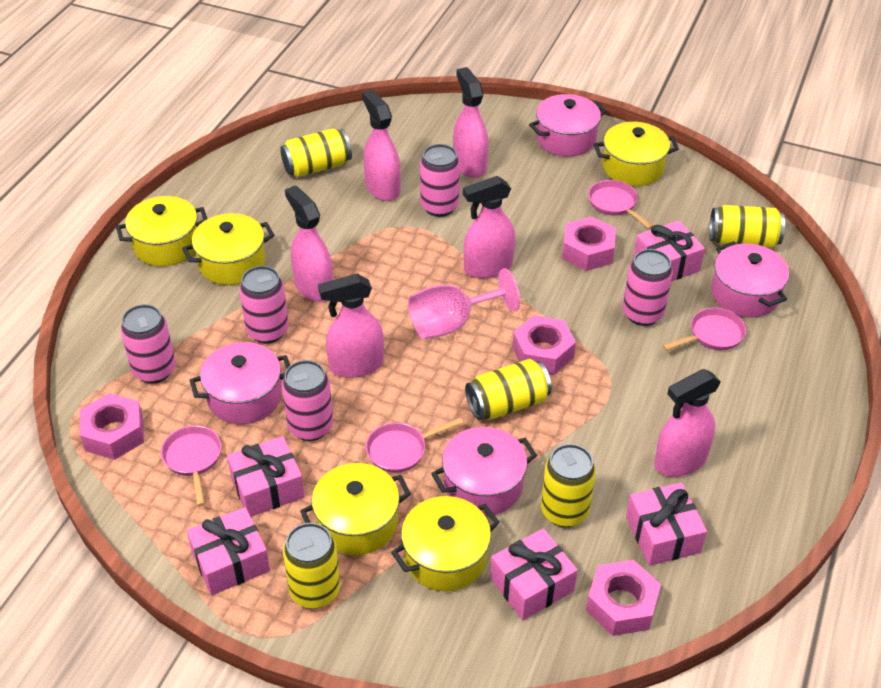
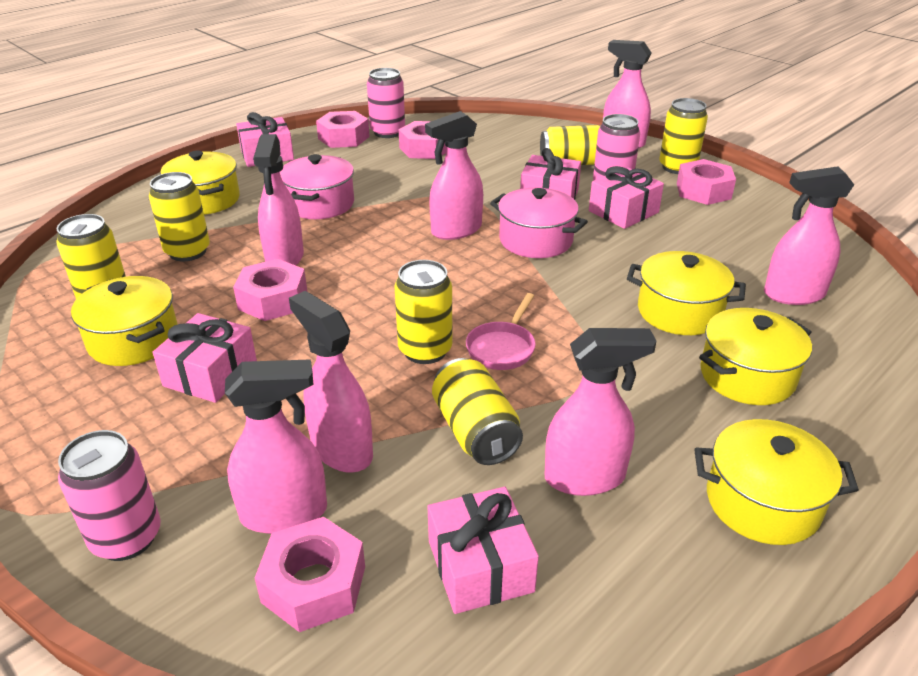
pink can: 5 -> 3
pink goblet: 1 -> 0
pink nut: 4 -> 5
pink pan: 4 -> 1
pink pot: 4 -> 2
pink spray bottle: 6 -> 7
yellow can: 5 -> 6

